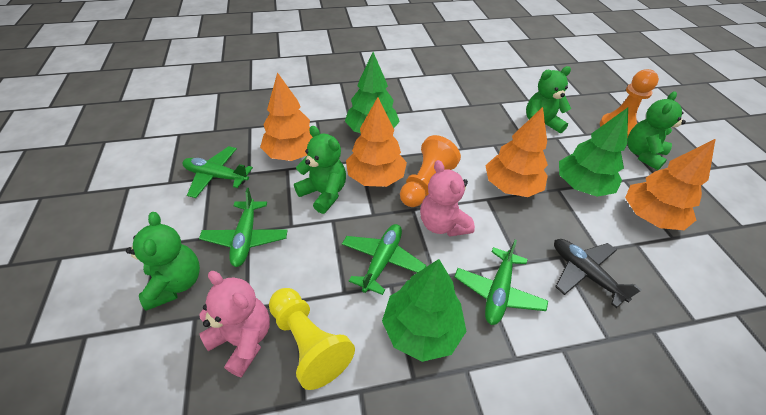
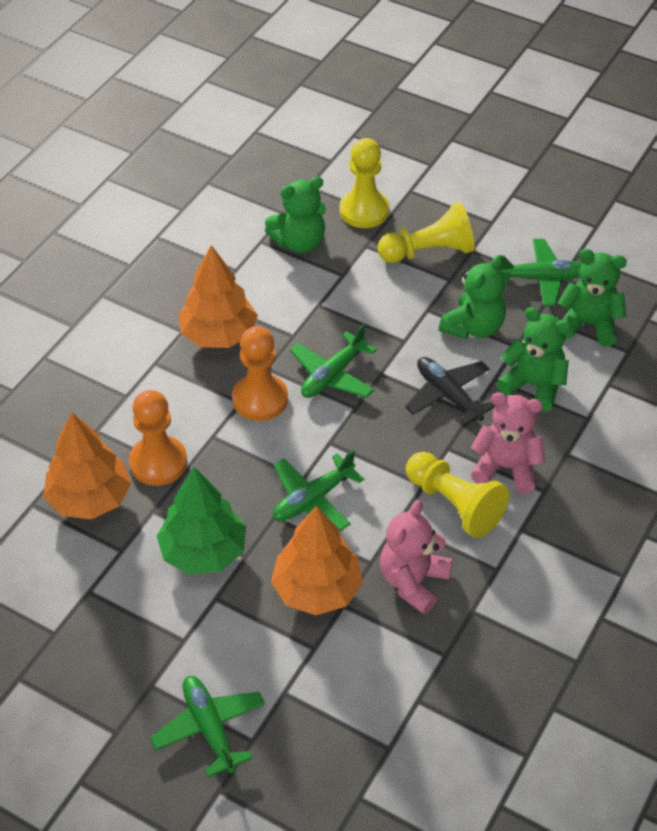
green tree: 3 -> 1
orange tree: 4 -> 3
yellow pawn: 1 -> 3

